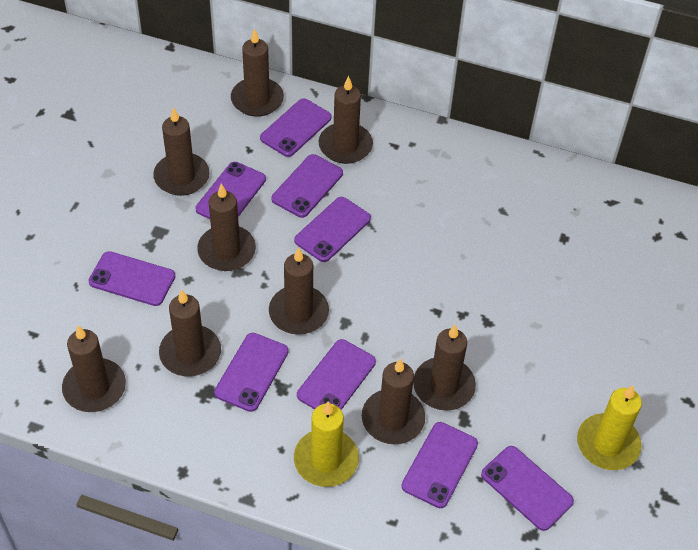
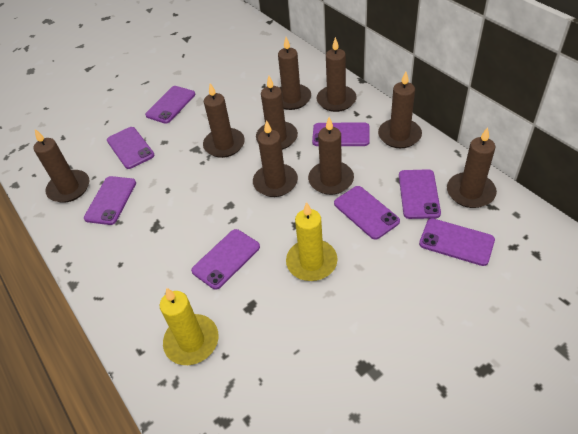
purple phone: 9 -> 8

